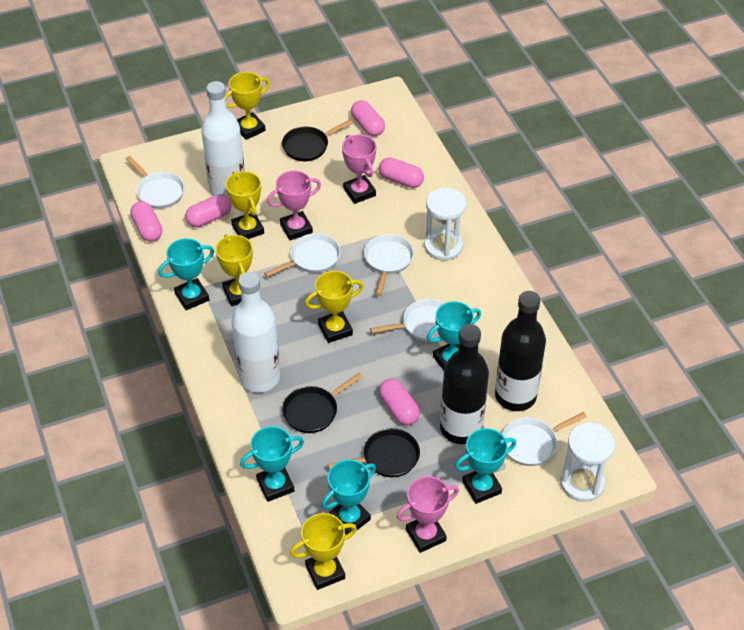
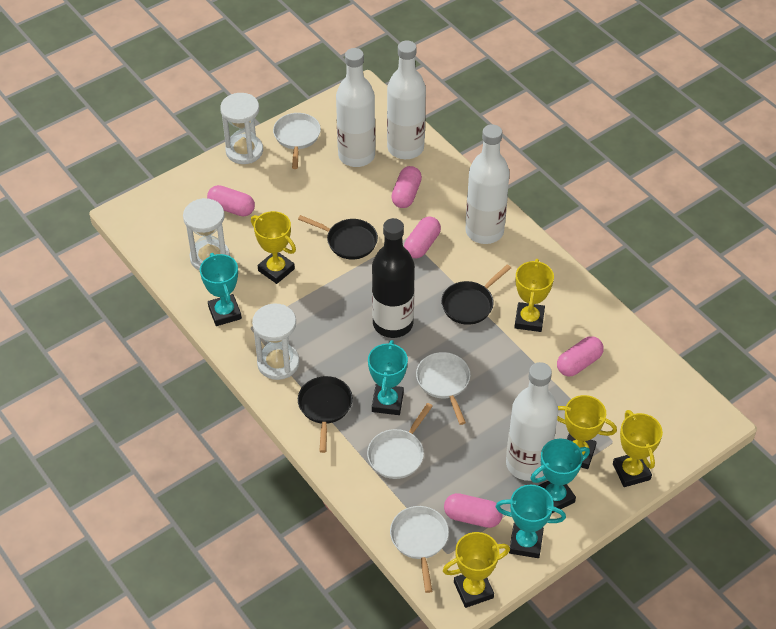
black bottle: 2 -> 1
pink trophy: 3 -> 0
turquoise trophy: 5 -> 4
white bottle: 2 -> 4
white hourglass: 2 -> 3
white pan: 5 -> 4

